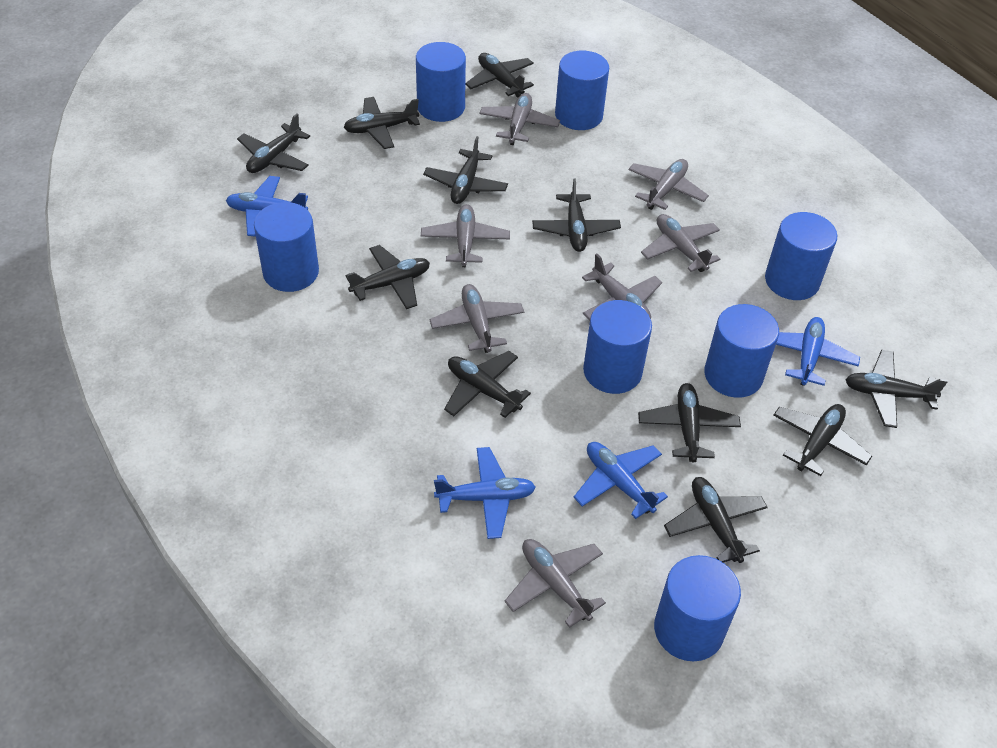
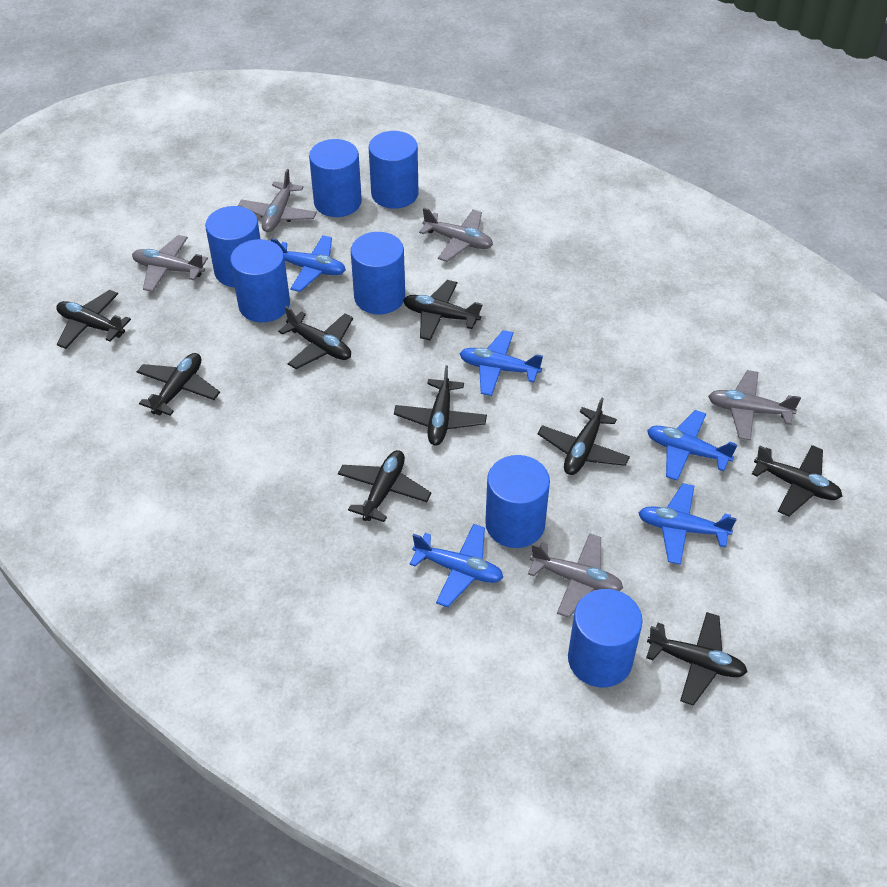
black plane: 11 -> 9
blue plane: 4 -> 5
grey plane: 7 -> 5

